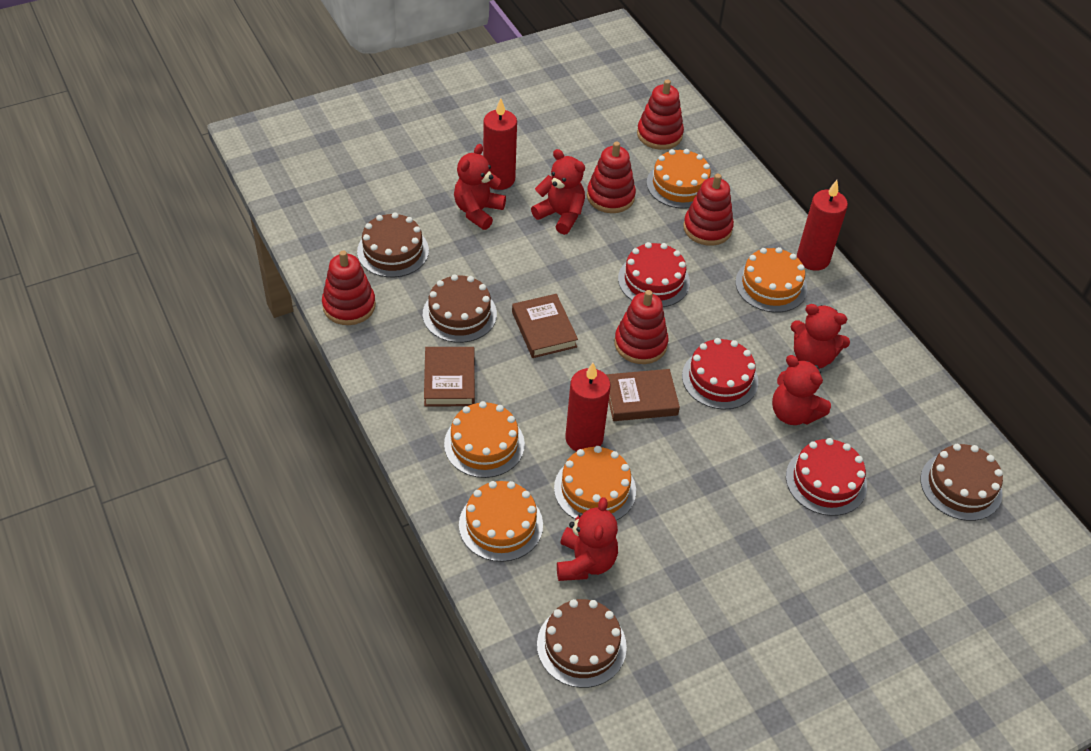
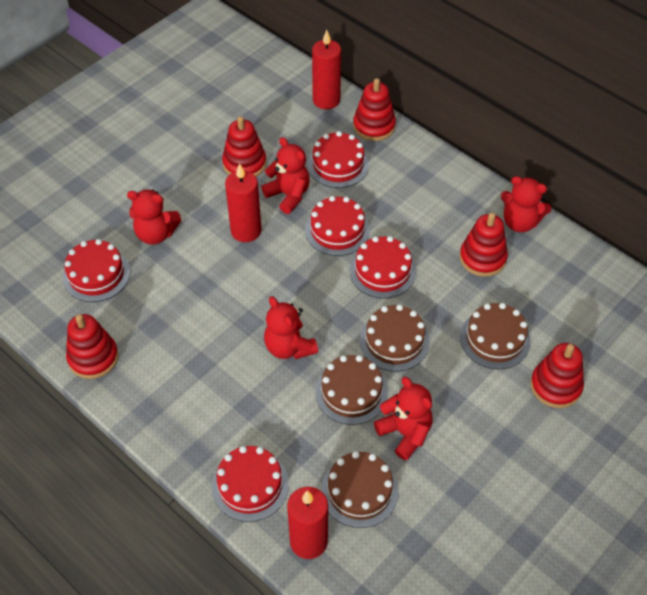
brown book: 3 -> 0
orange cake: 5 -> 0
red cake: 3 -> 5

